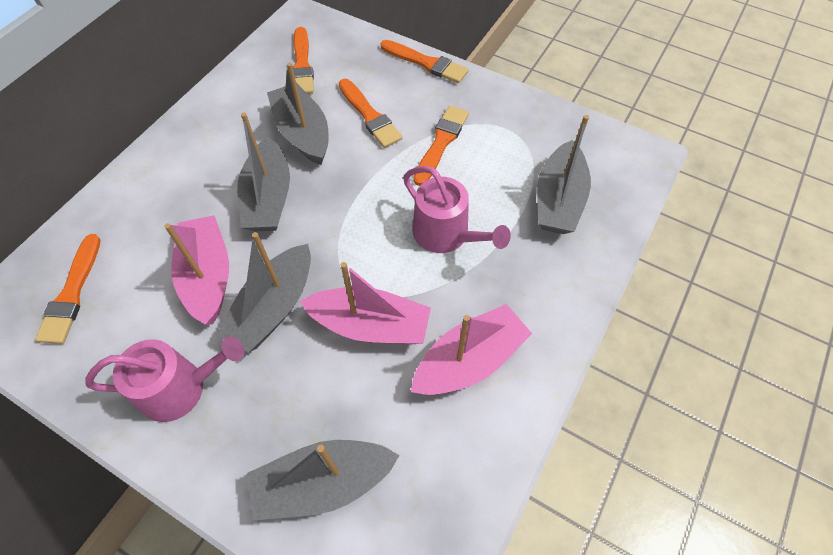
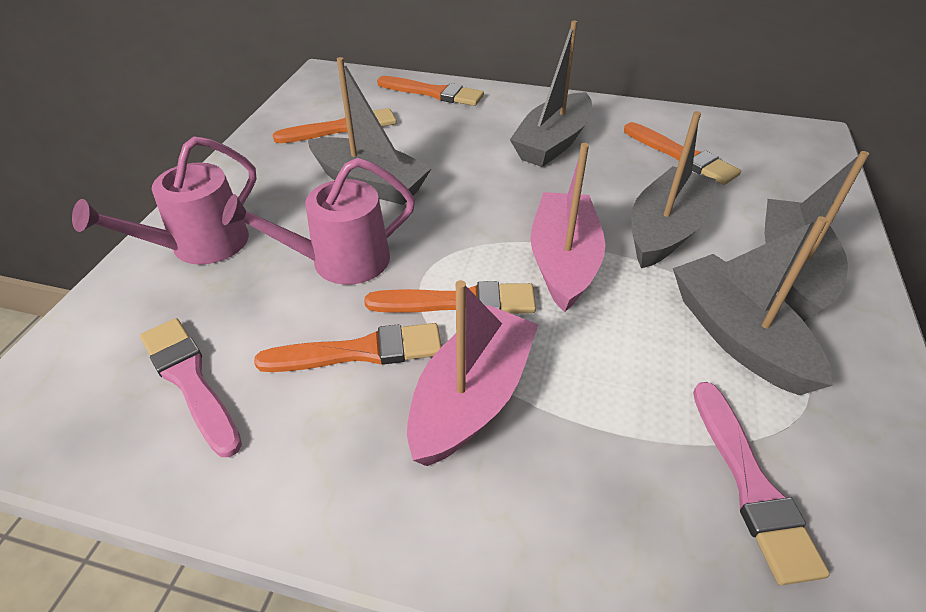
pink boat: 3 -> 2
pink brush: 0 -> 2

